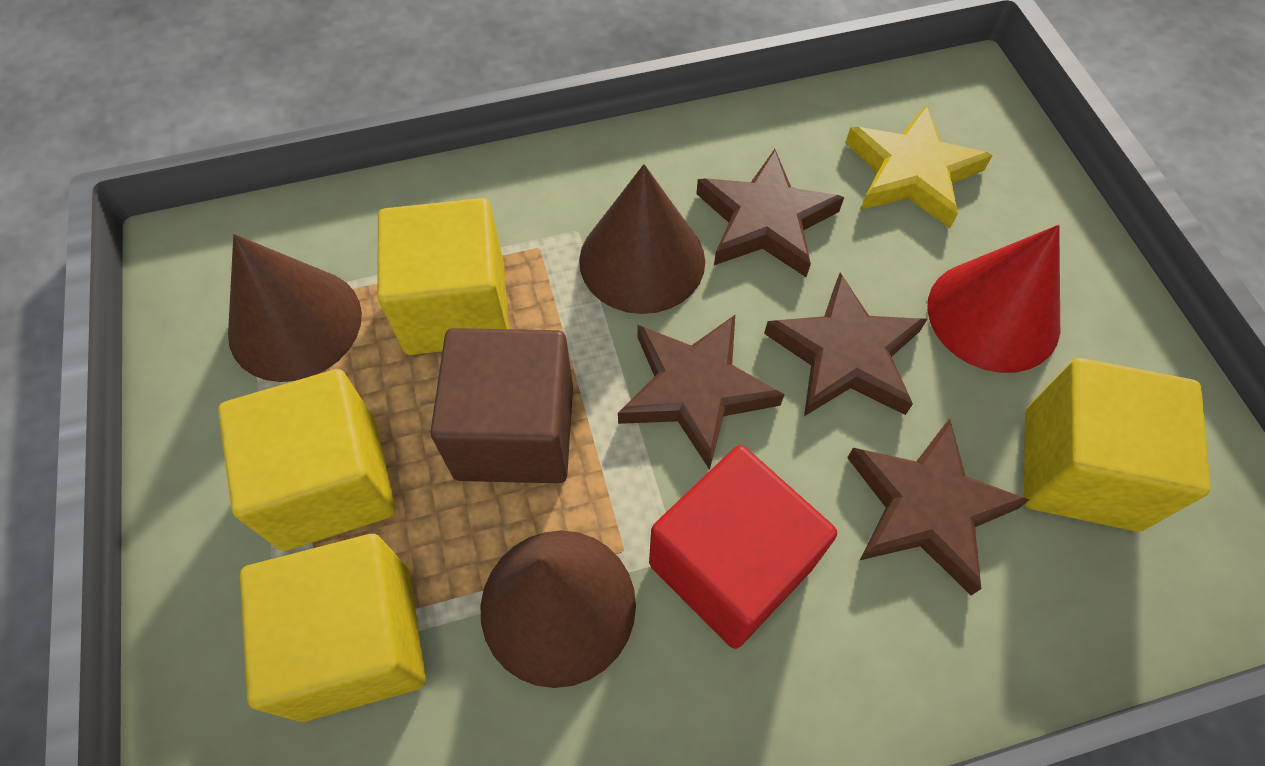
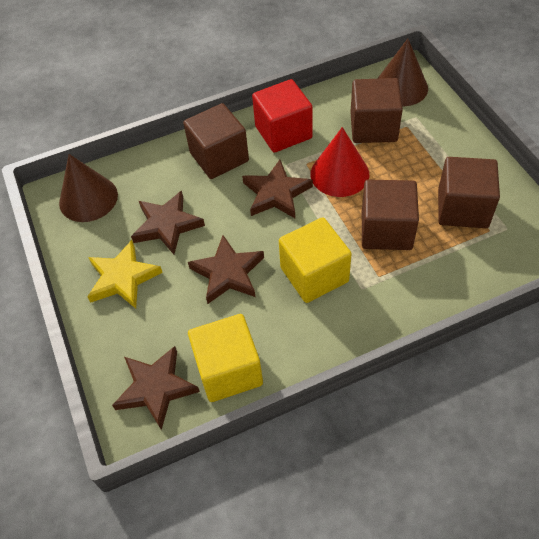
brown cone: 3 -> 2
brown cube: 1 -> 4
yellow cube: 4 -> 2

